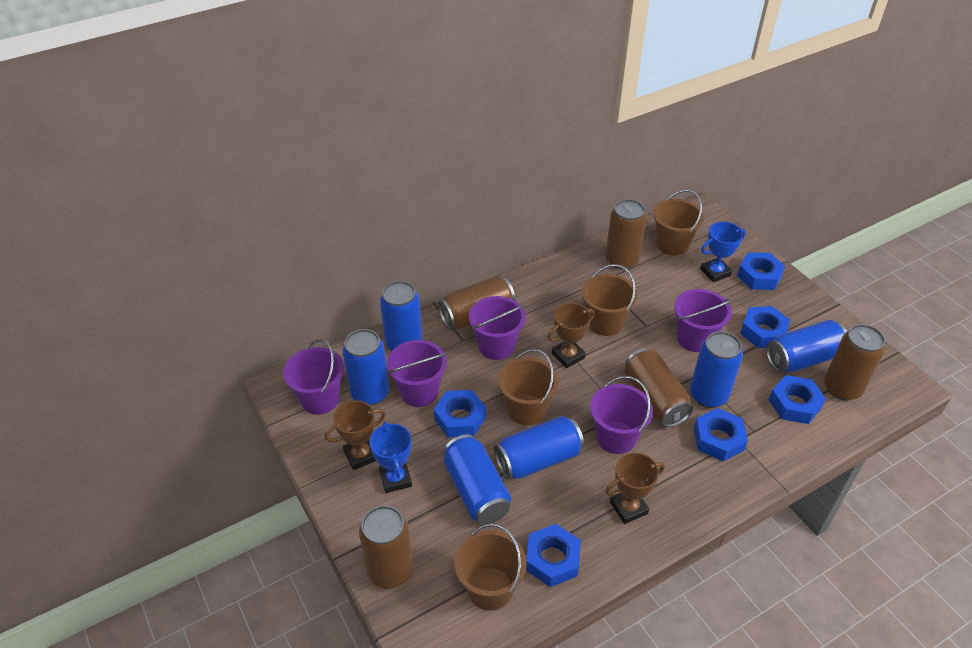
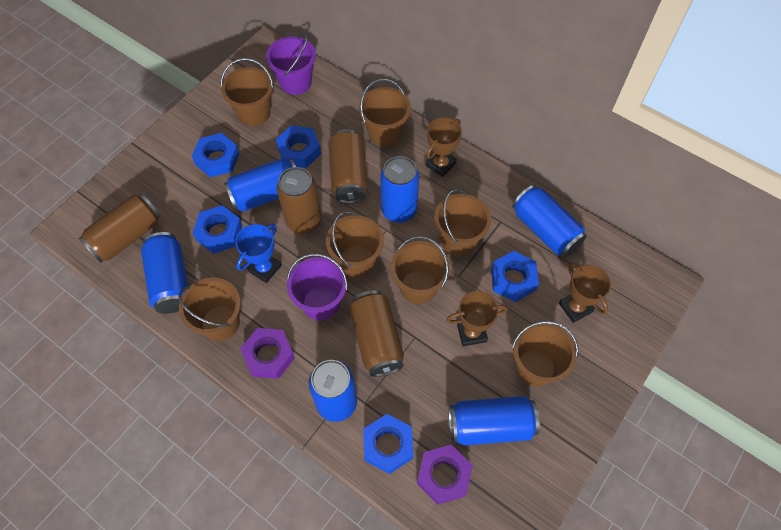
blue nut: 6 -> 5
blue trophy: 2 -> 1
brown bucket: 4 -> 7
brown can: 5 -> 4
purple bucket: 5 -> 2
purple nut: 0 -> 2

